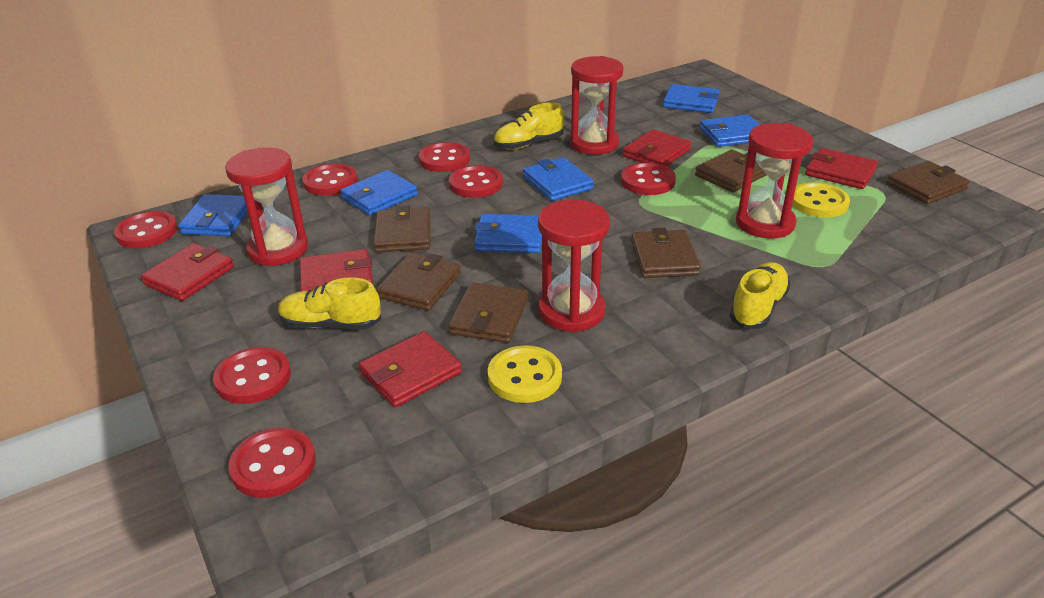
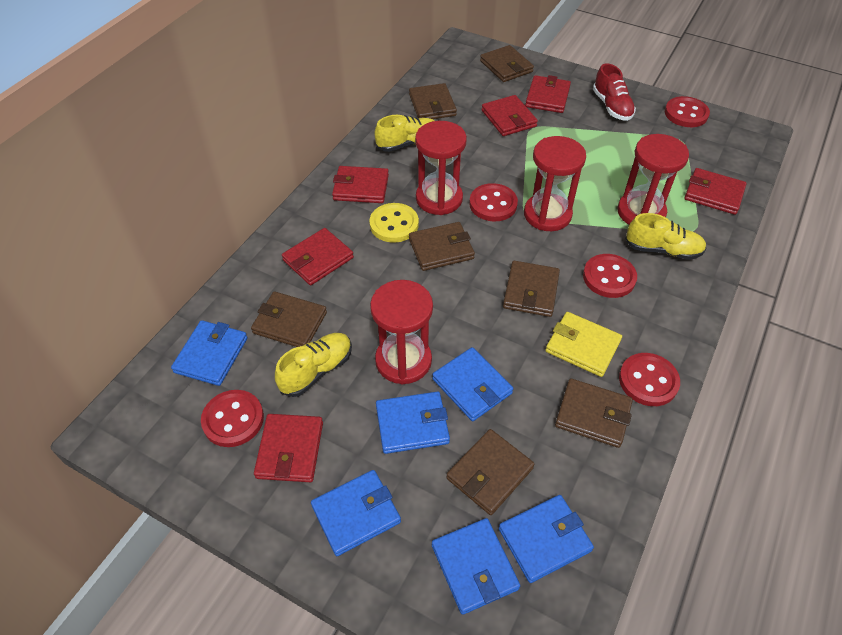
brown wallet: 6 -> 7
red button: 7 -> 5
red shoe: 0 -> 1
red wallet: 5 -> 6
yellow button: 2 -> 1
yellow wallet: 0 -> 1

